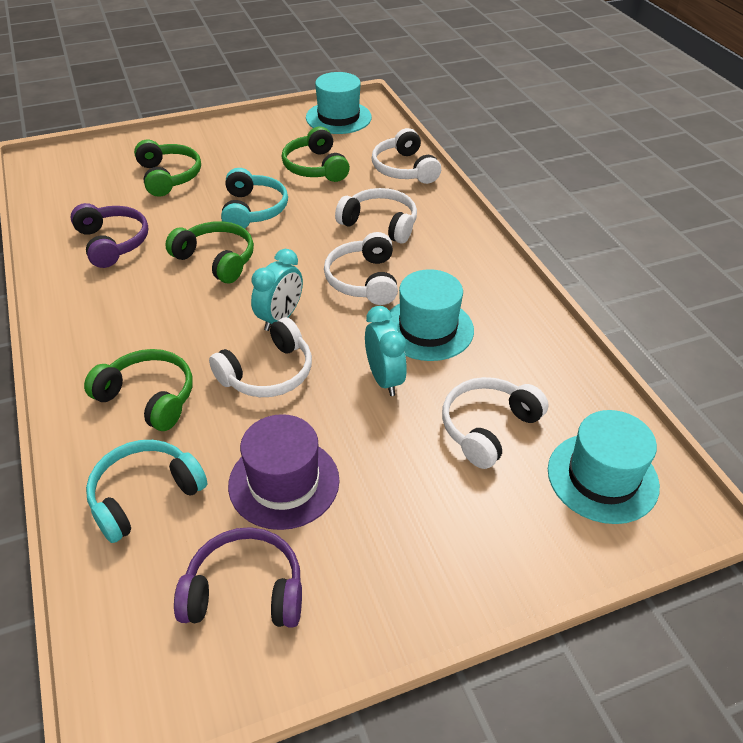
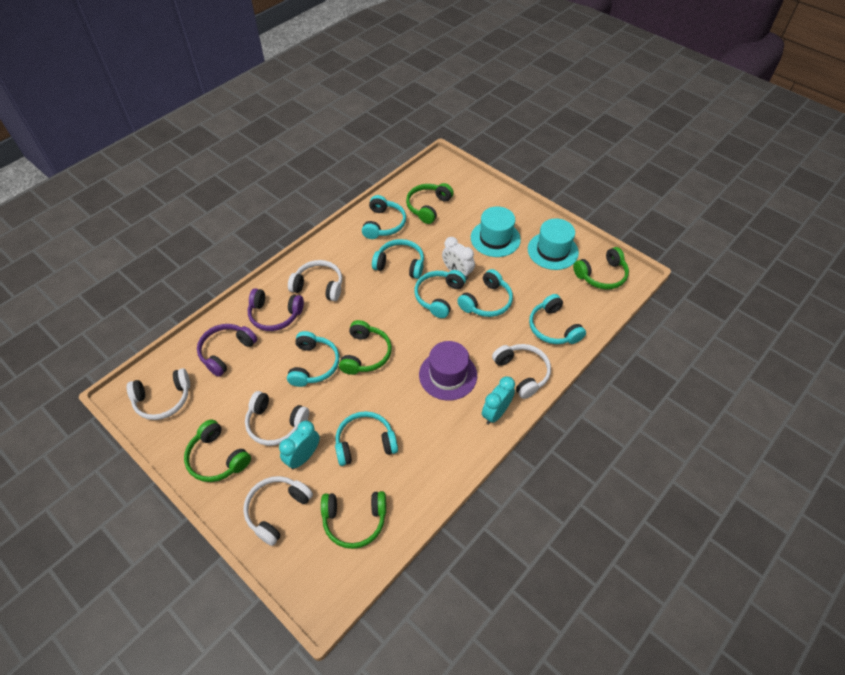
green headphones: 4 -> 5
turquoise hat: 3 -> 2
turquoise headphones: 2 -> 7
white clock: 0 -> 1

